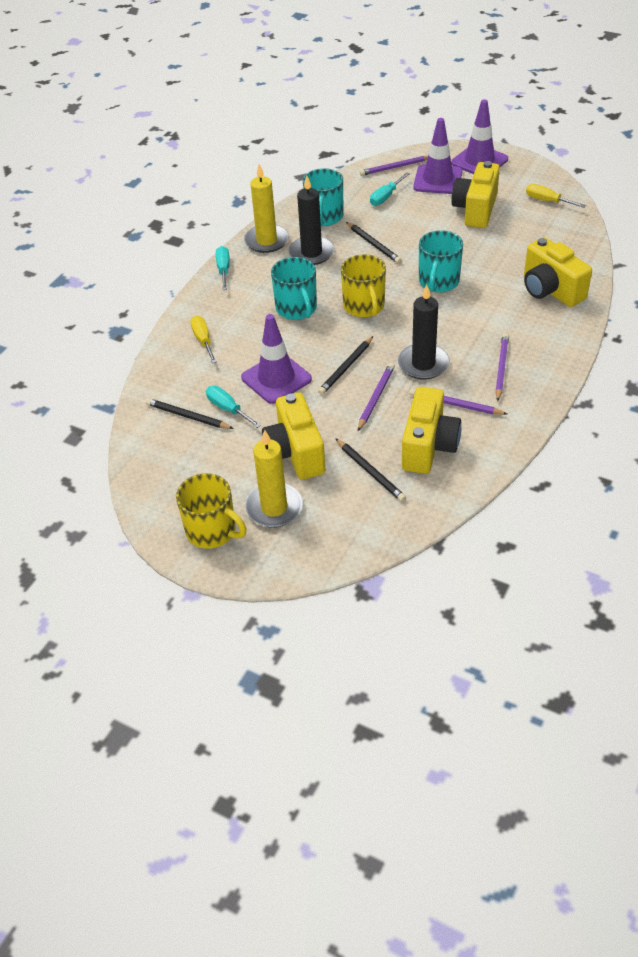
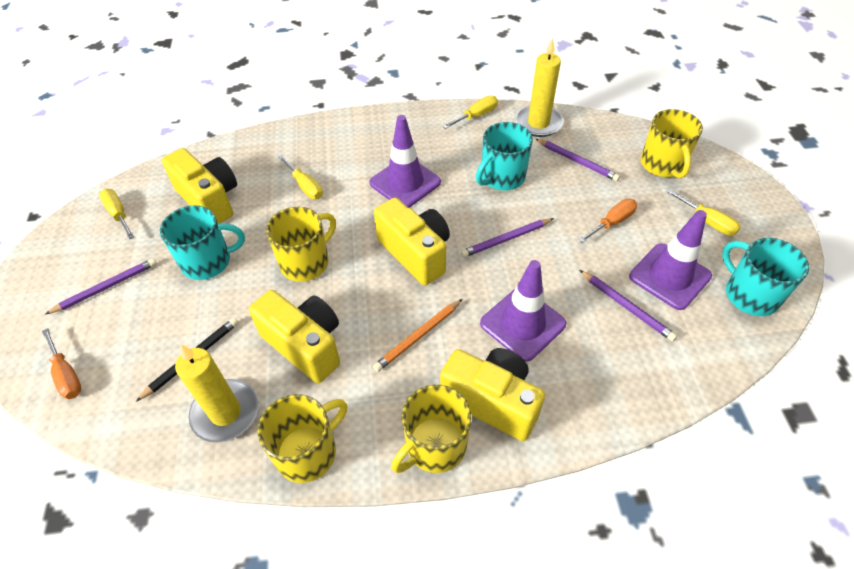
black candle: 2 -> 0
black pencil: 4 -> 1
orange pencil: 0 -> 1
orange screwdriver: 0 -> 2
turquoise screwdriver: 3 -> 0
yellow mug: 2 -> 4
yellow screwdriver: 2 -> 4

